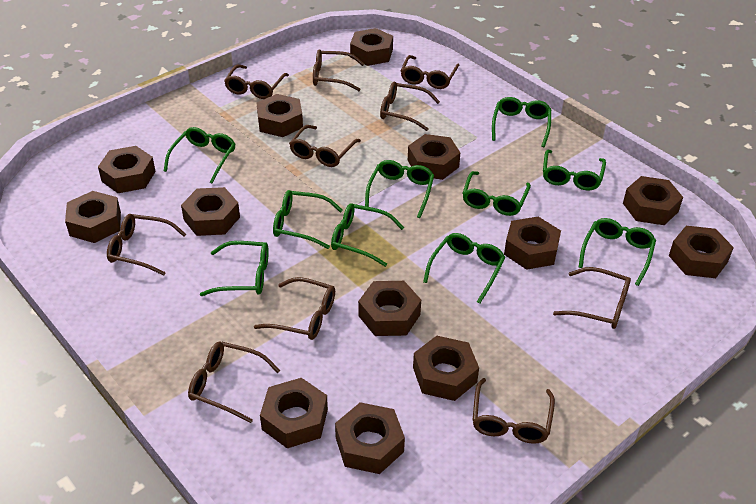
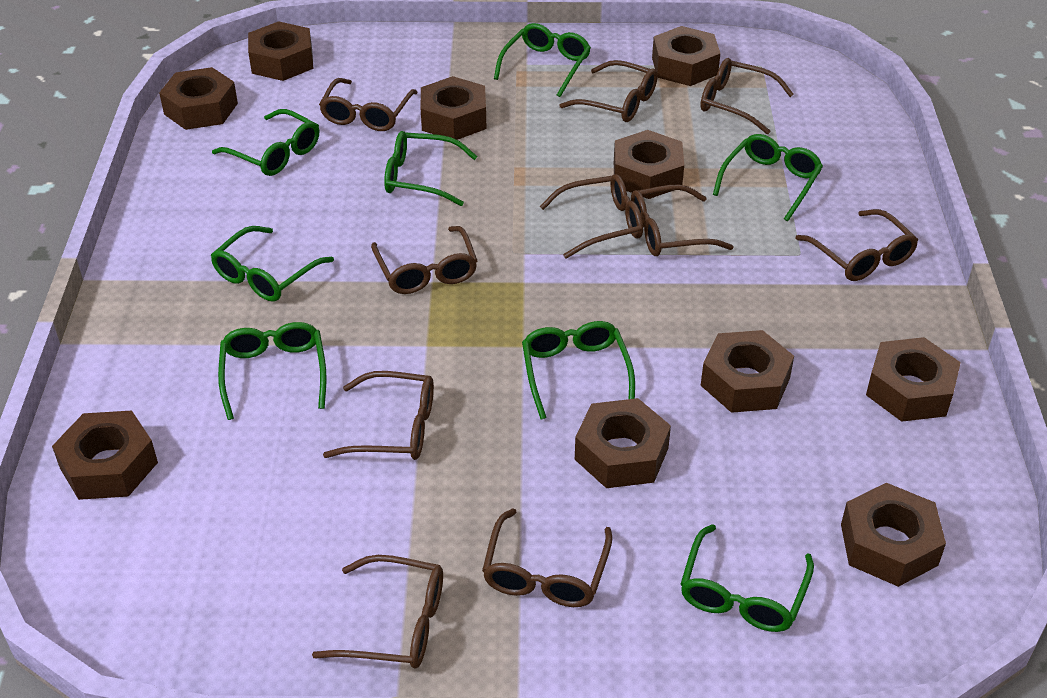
brown nut: 13 -> 10
green glasses: 10 -> 8

